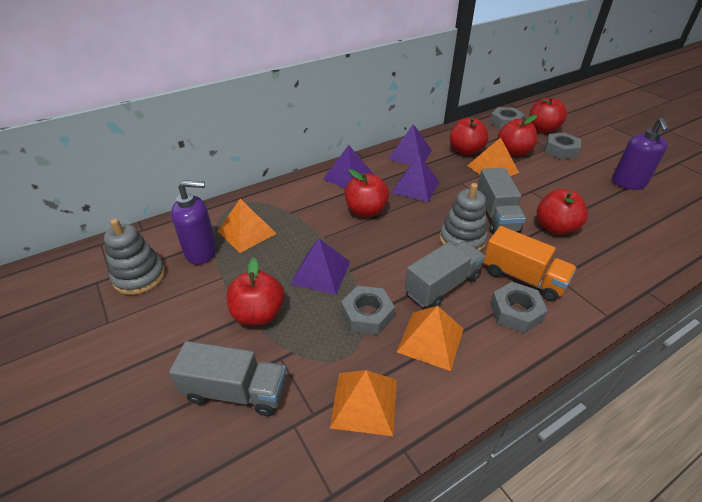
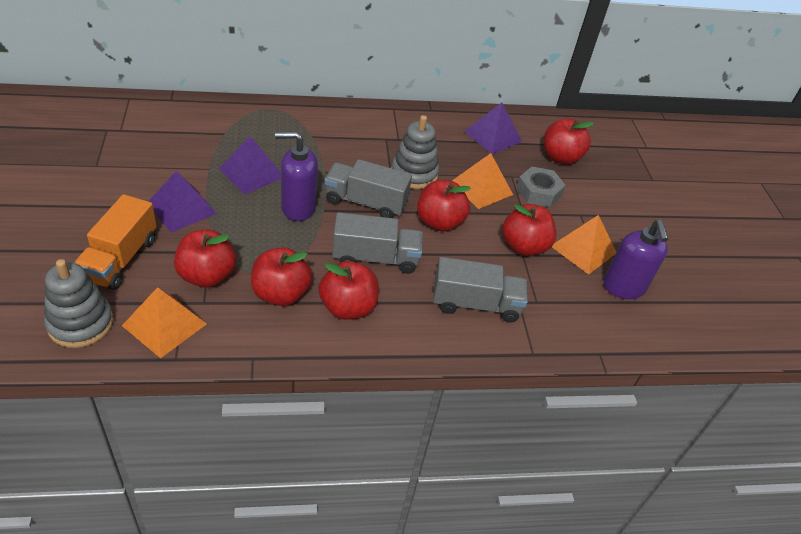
grey nut: 4 -> 1
orange pyramid: 4 -> 3
purple pyramid: 4 -> 3

